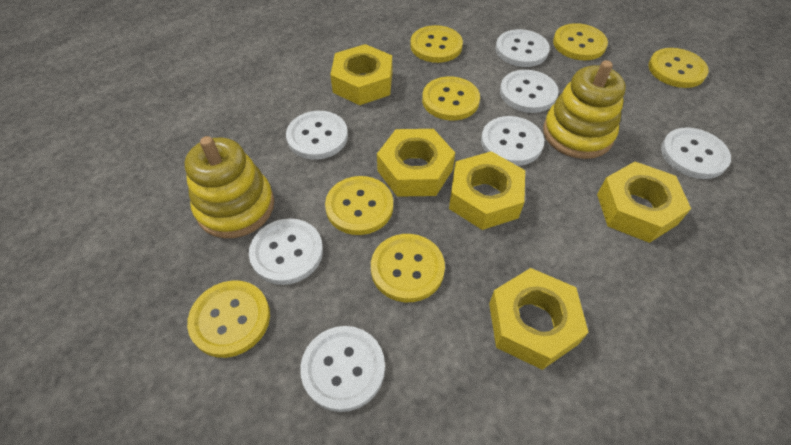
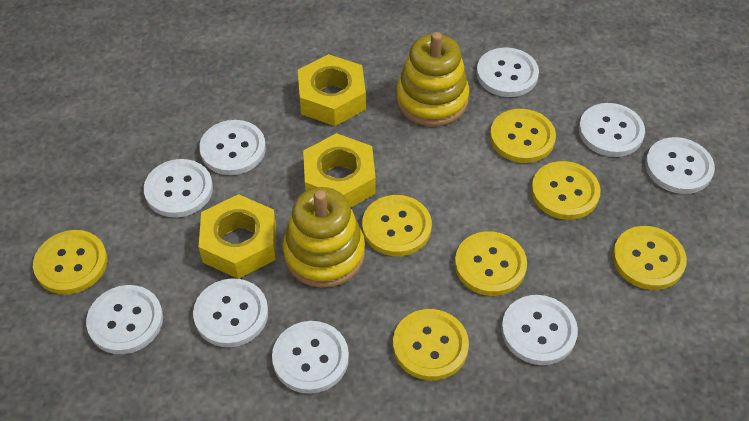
white button: 7 -> 9
yellow nut: 5 -> 3

